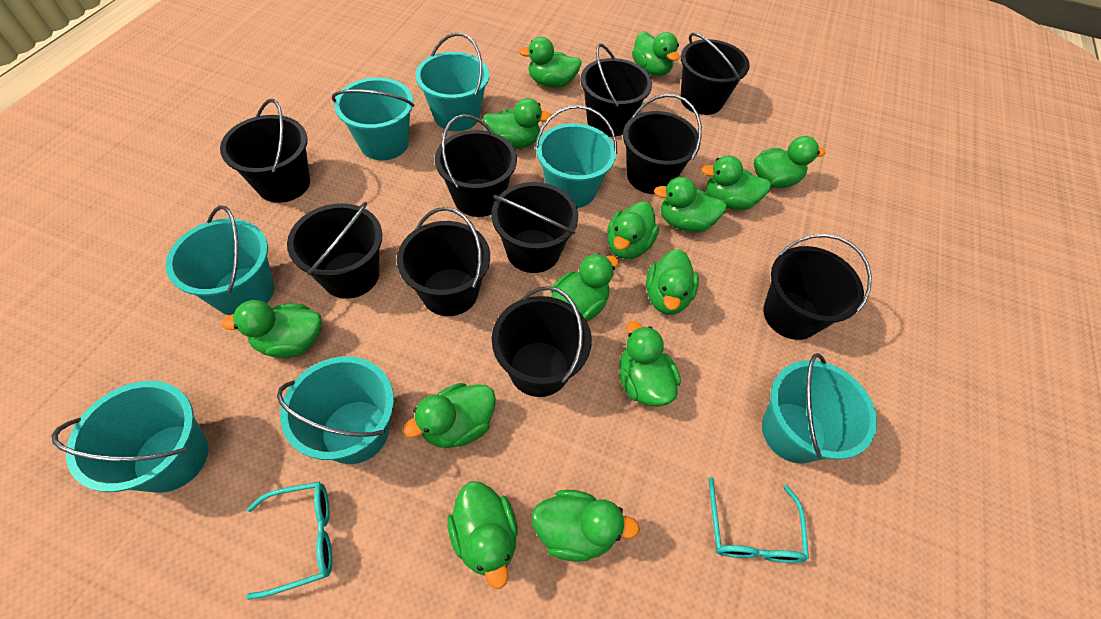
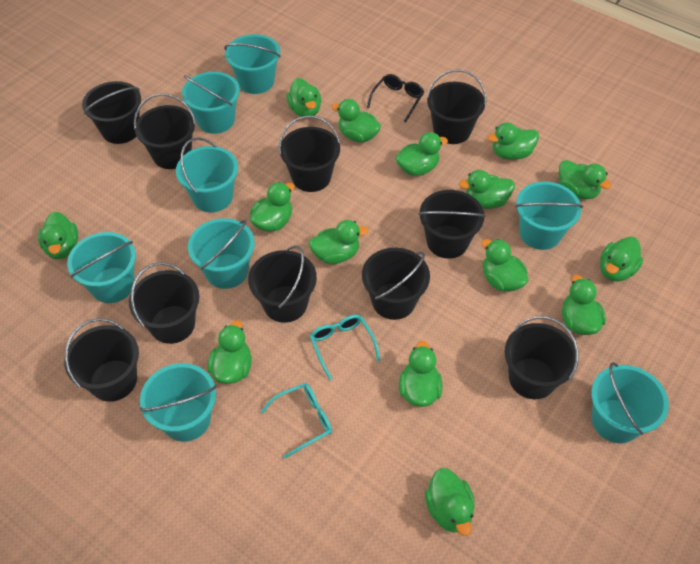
black glasses: 0 -> 1
green duck: 14 -> 15
turquoise bucket: 7 -> 8

